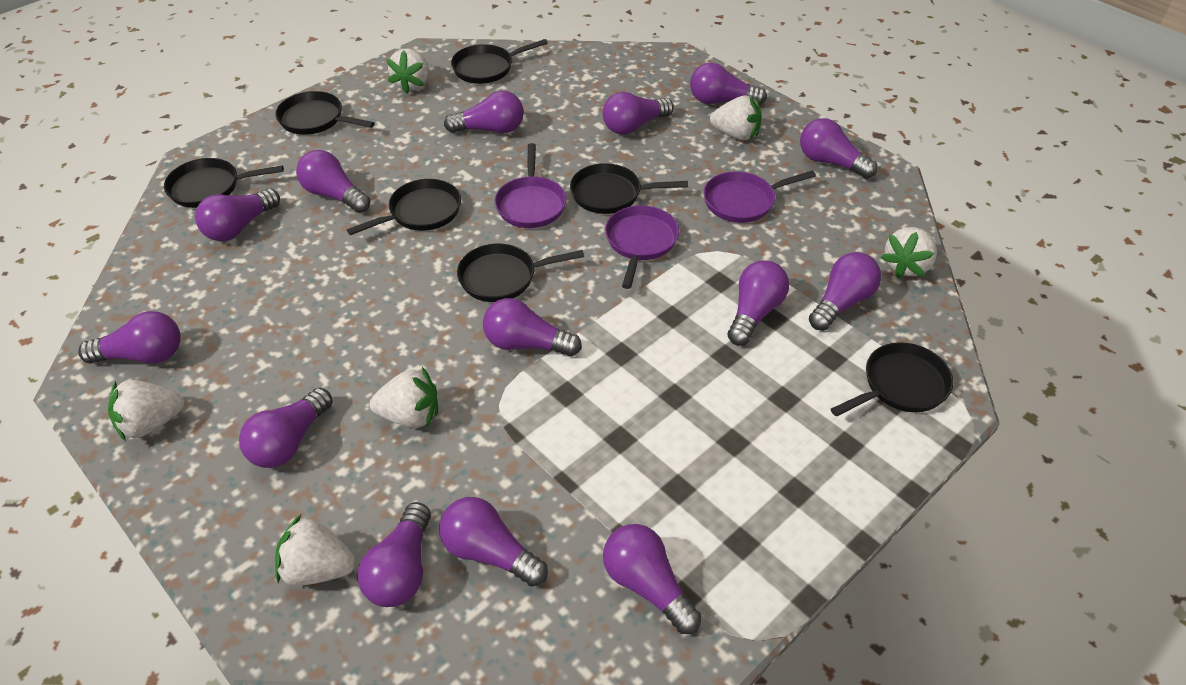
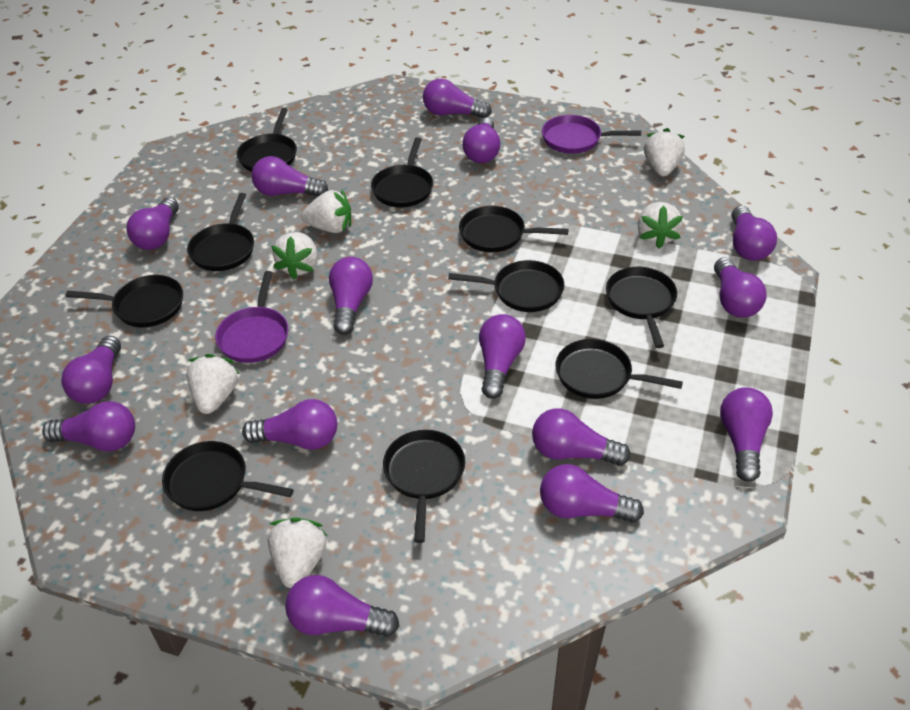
black pan: 7 -> 10
purple light bulb: 14 -> 15
purple pan: 3 -> 2

